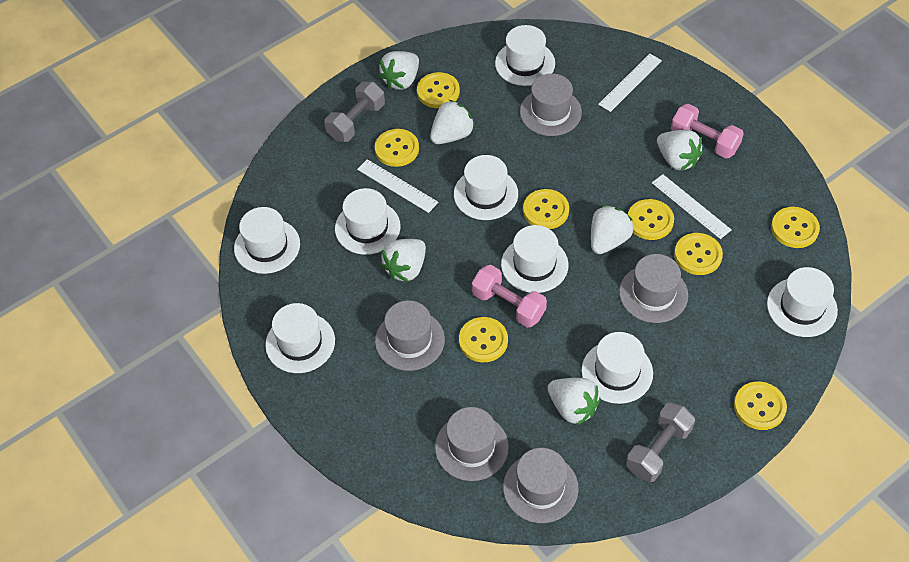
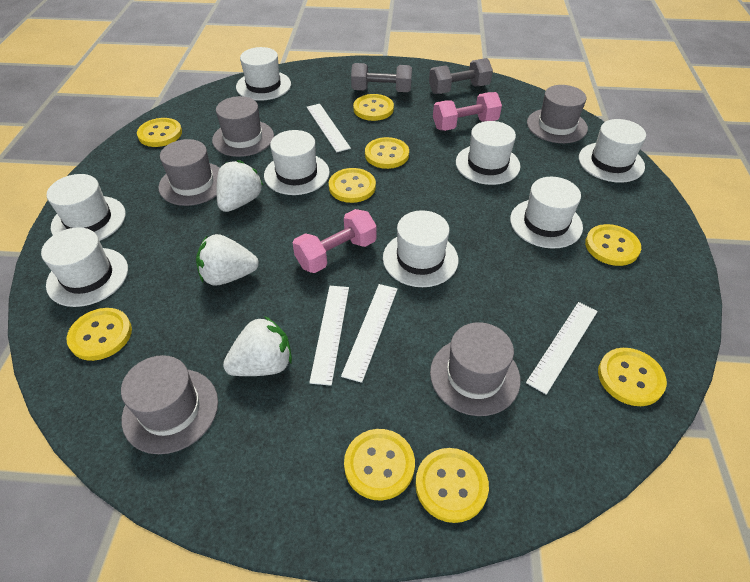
white ruler: 3 -> 4
white strawberry: 6 -> 3
yellow button: 8 -> 9

